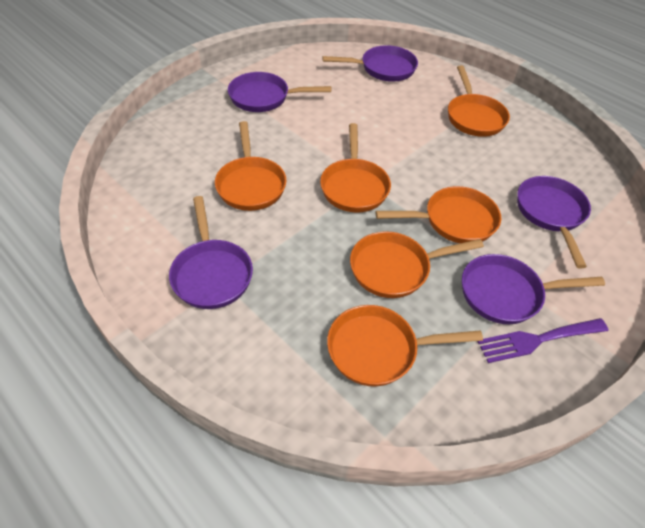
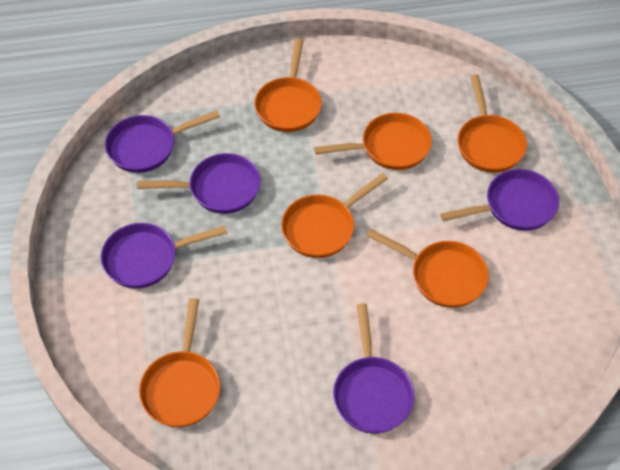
purple fork: 1 -> 0

